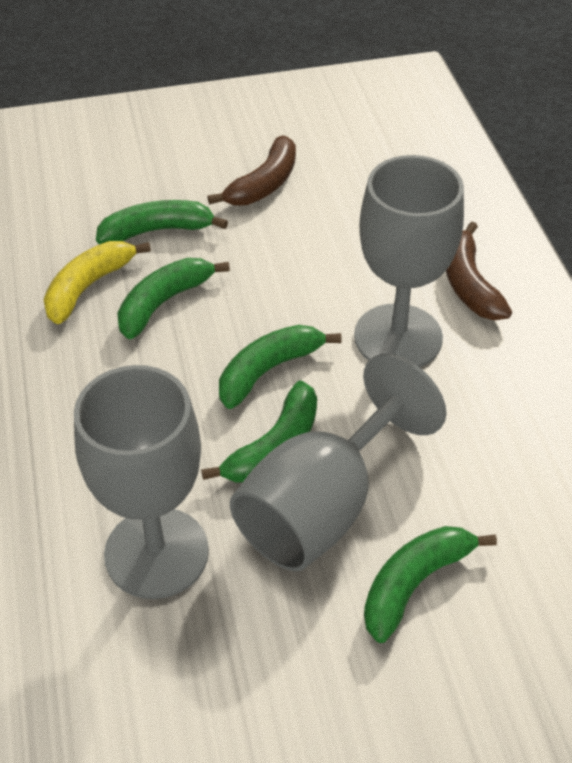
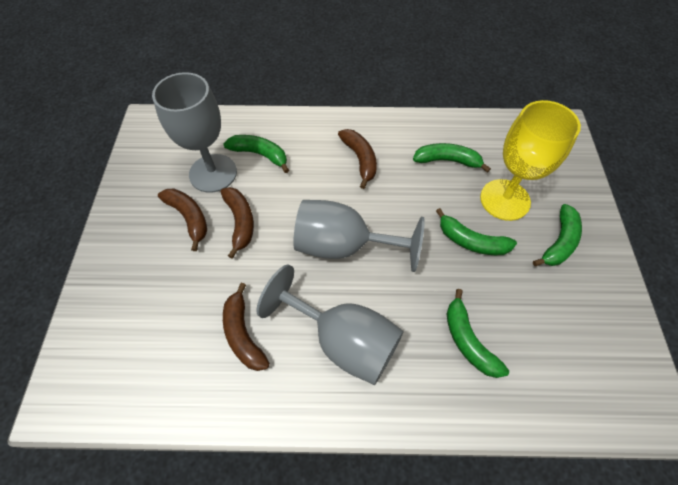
brown banana: 2 -> 4
yellow banana: 1 -> 0
yellow goblet: 0 -> 1

